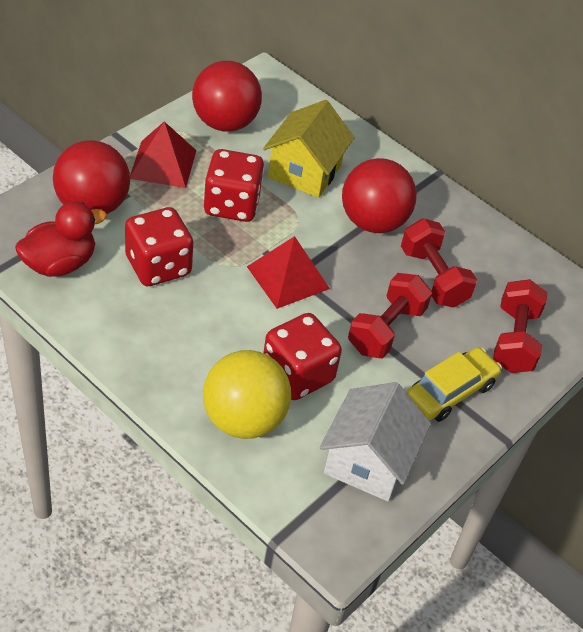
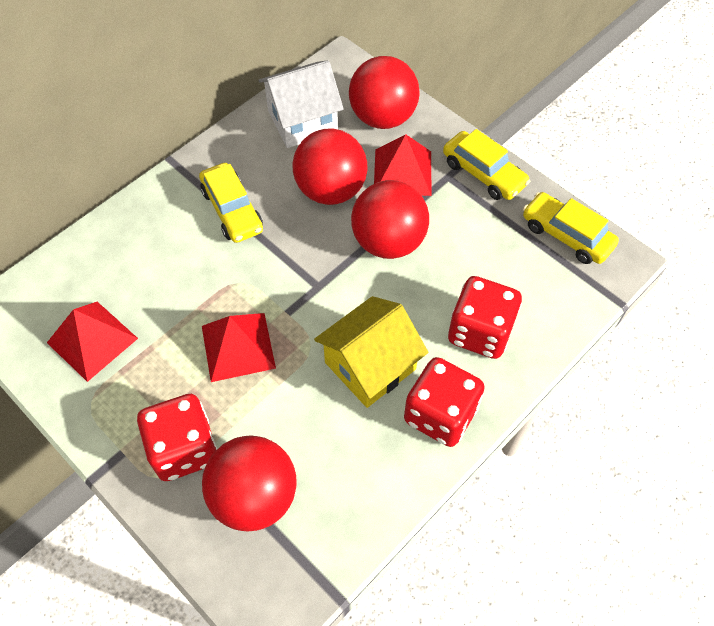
red ball: 3 -> 4
red duck: 1 -> 0
red dumbbell: 3 -> 0
red pyramid: 2 -> 3
yellow ball: 1 -> 0
yellow car: 1 -> 3

